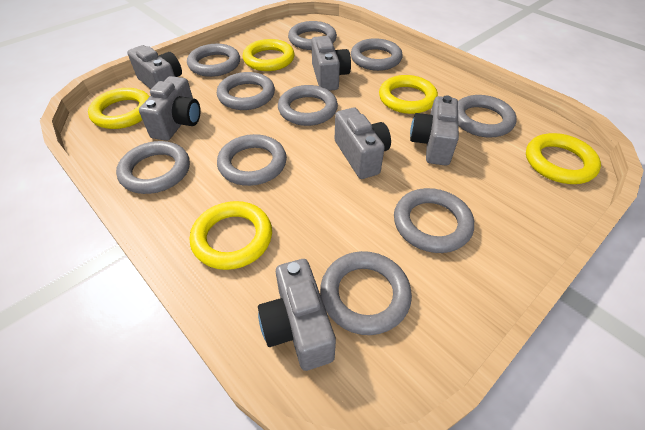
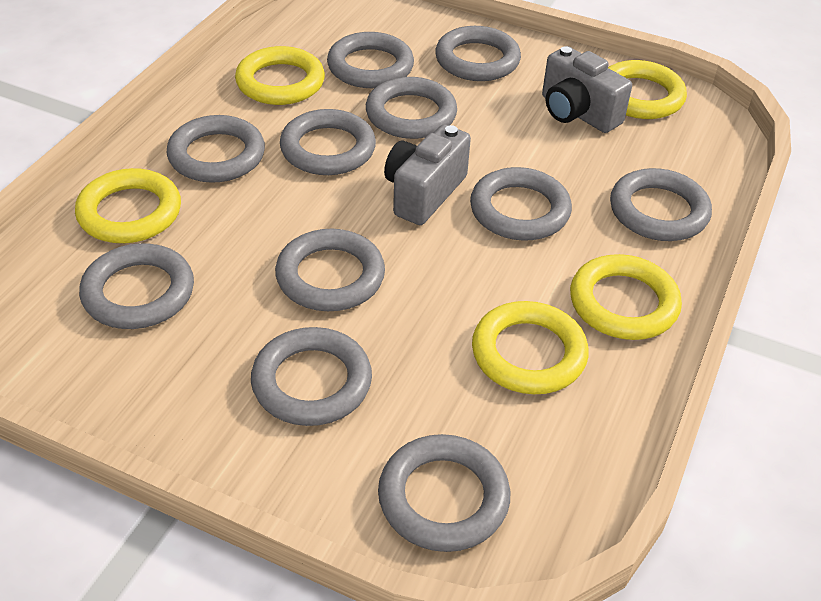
grey camera: 6 -> 2
grey ring: 10 -> 11

